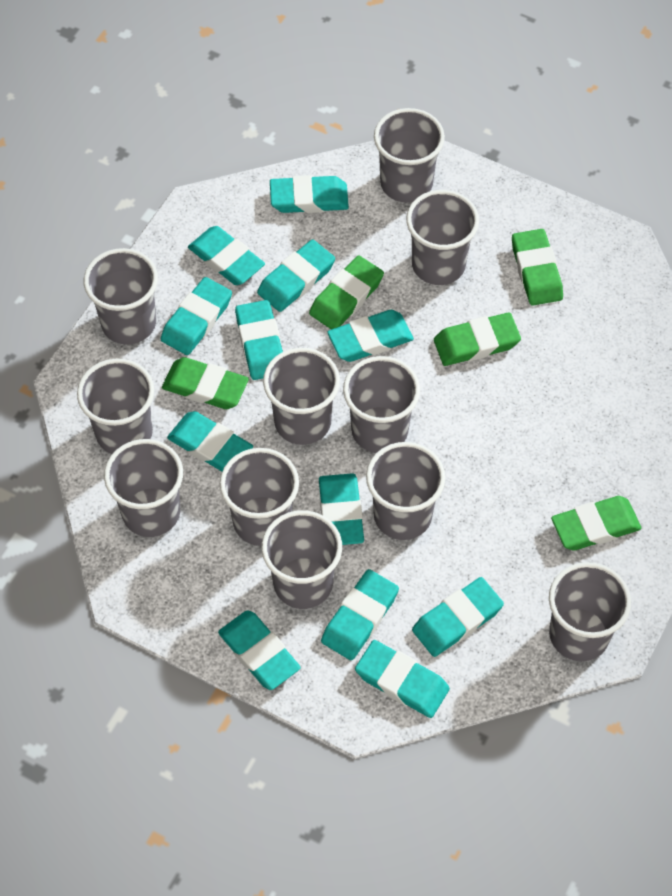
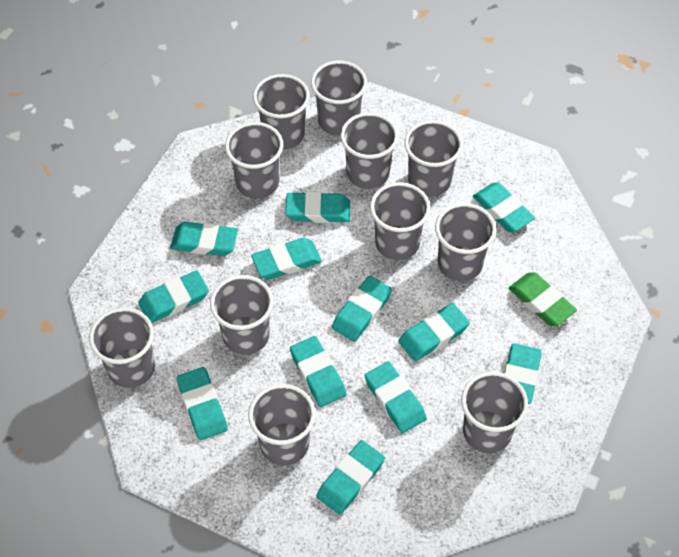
green eraser: 5 -> 1

